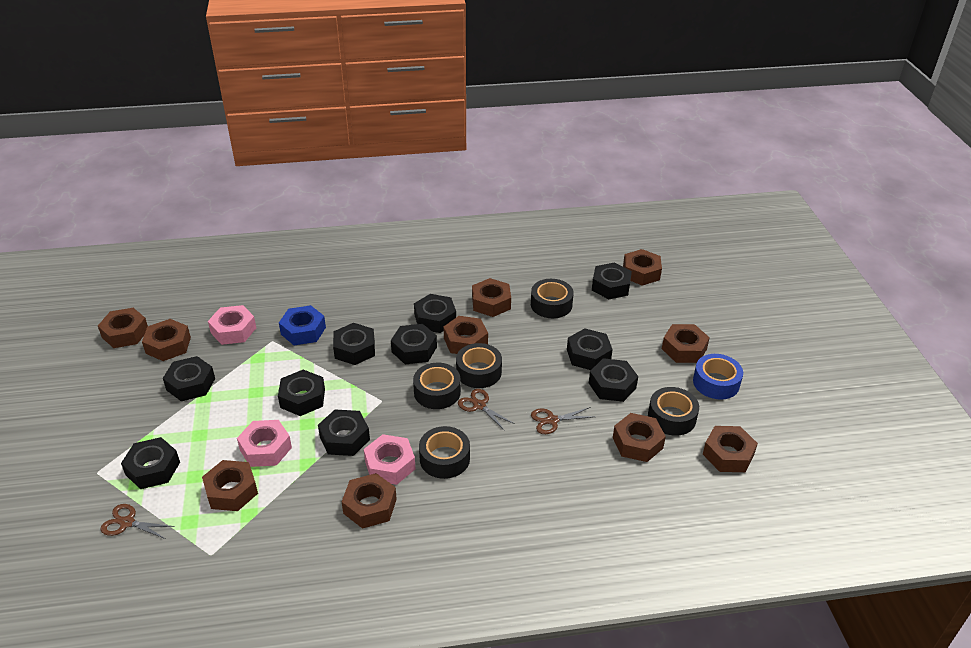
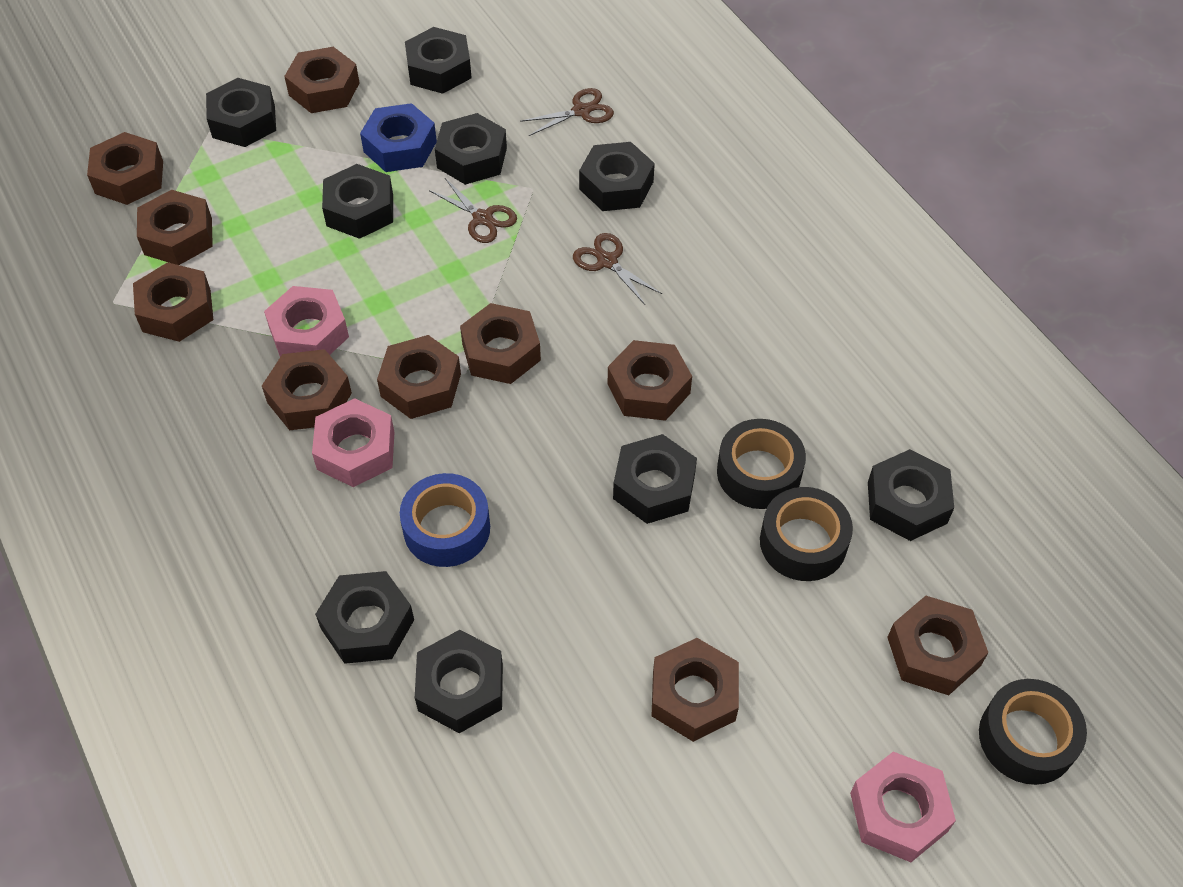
black nut: 10 -> 9
black tape: 5 -> 3

